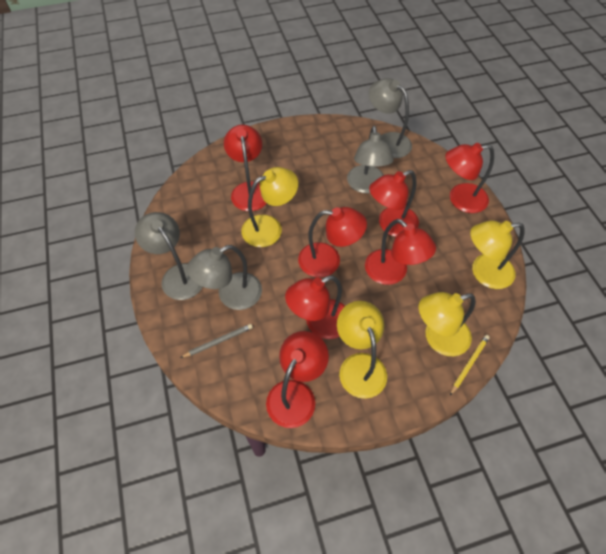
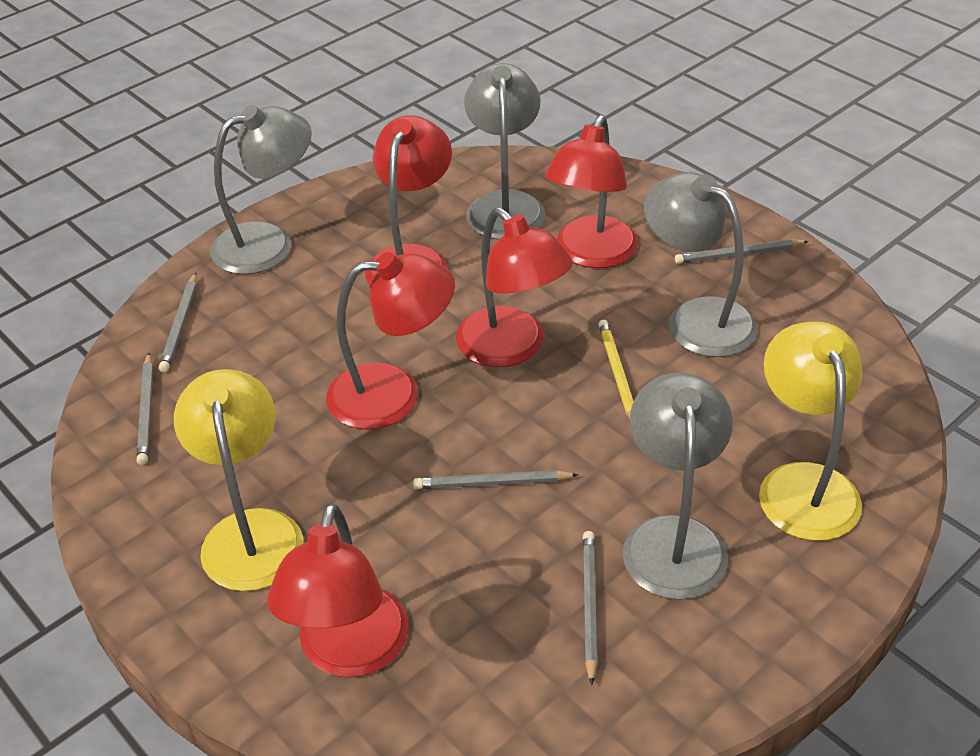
grey pencil: 1 -> 5
red lamp: 7 -> 5
yellow lamp: 4 -> 2

